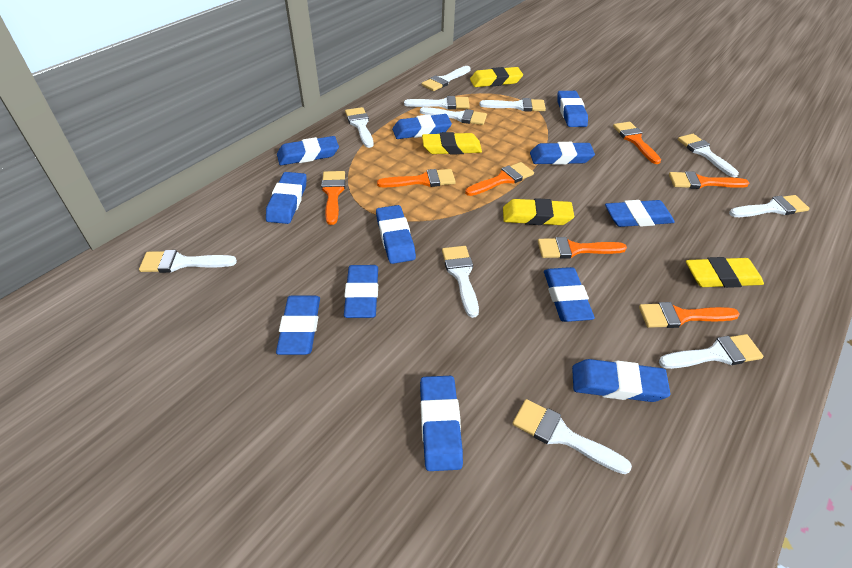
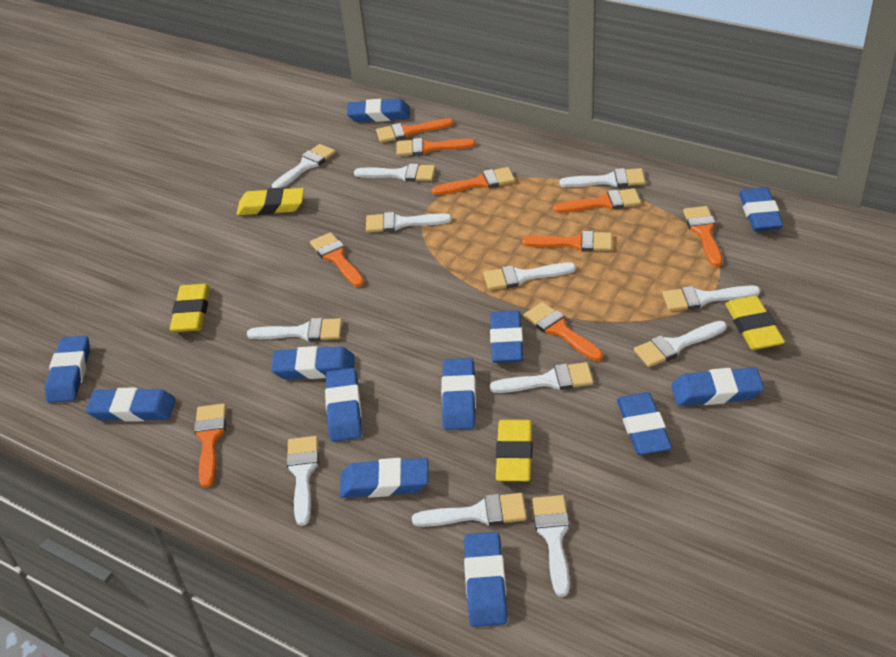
orange brush: 7 -> 9
white brush: 11 -> 12

